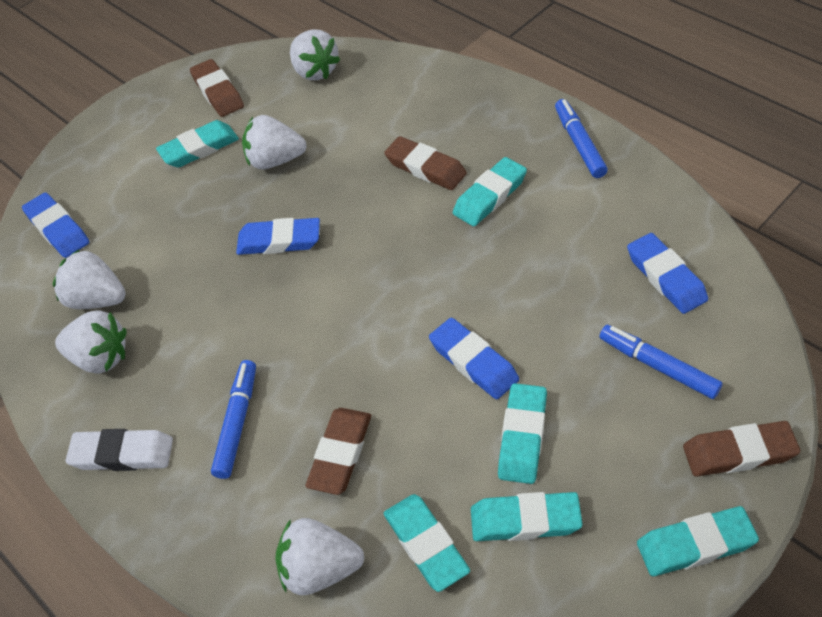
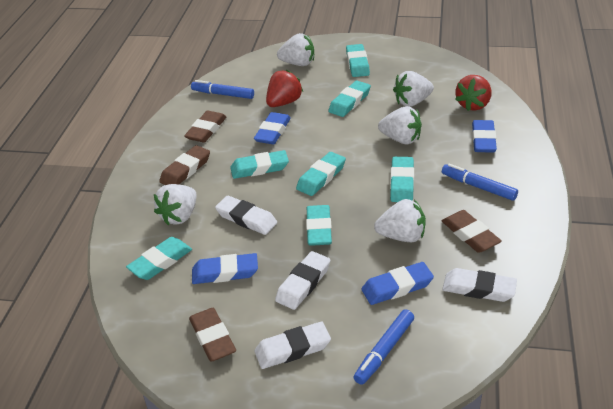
red strawberry: 0 -> 2
turquoise eraser: 6 -> 7
white eraser: 1 -> 4

